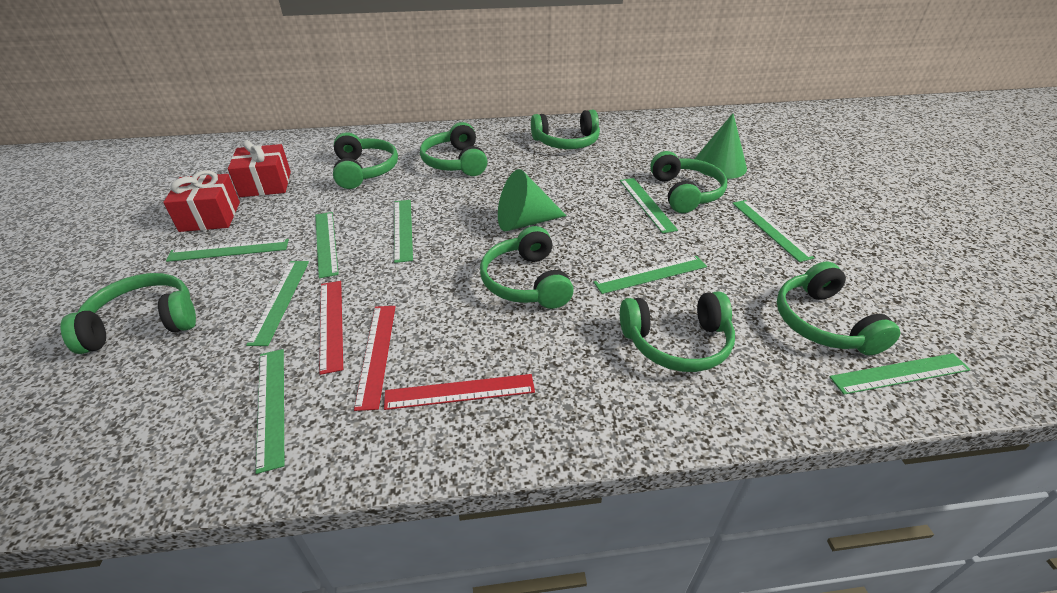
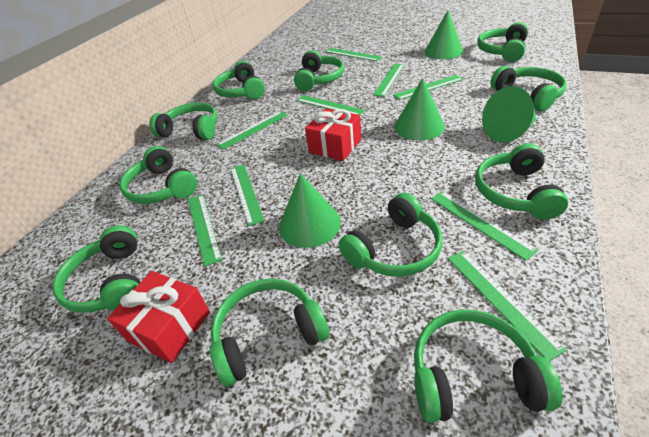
green cone: 2 -> 4
green headphones: 8 -> 11
red ruler: 3 -> 0

